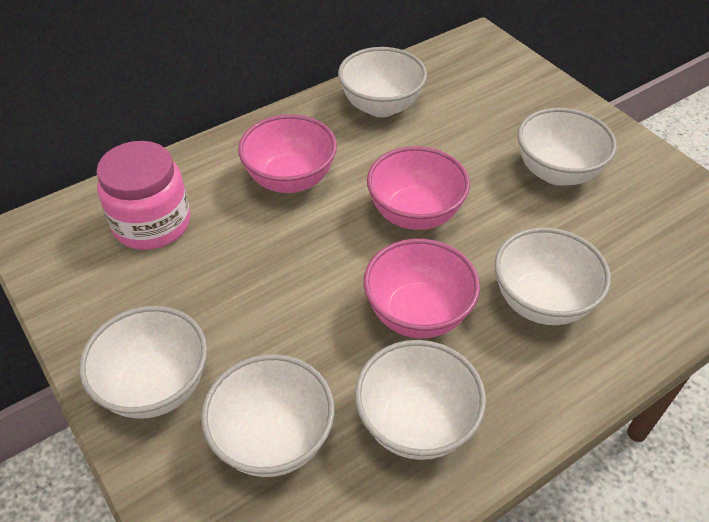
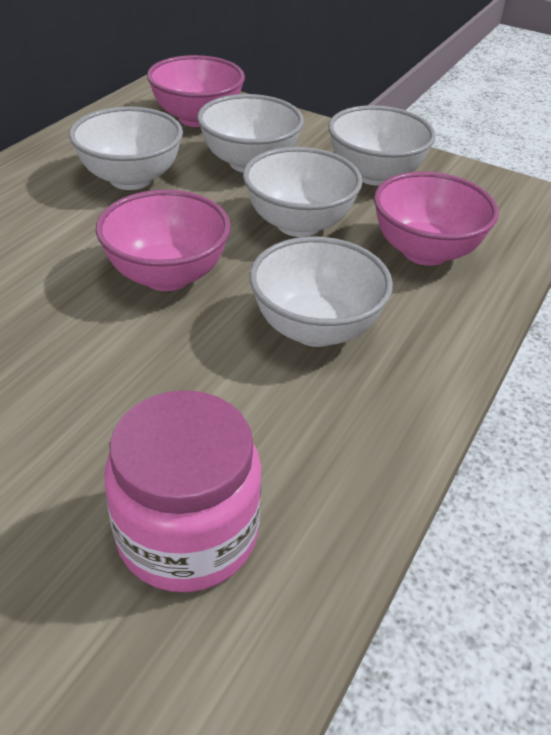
white bowl: 6 -> 5

